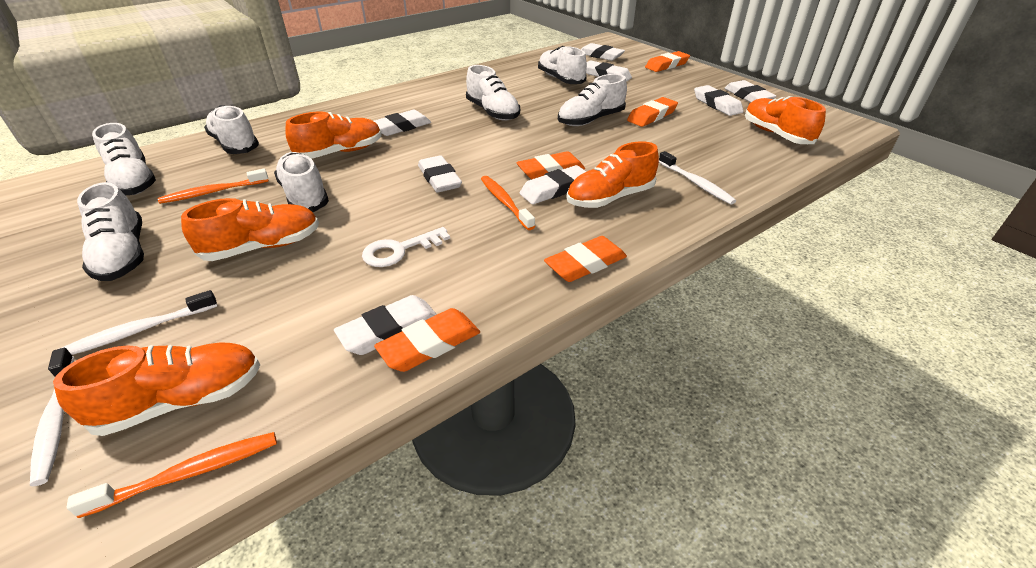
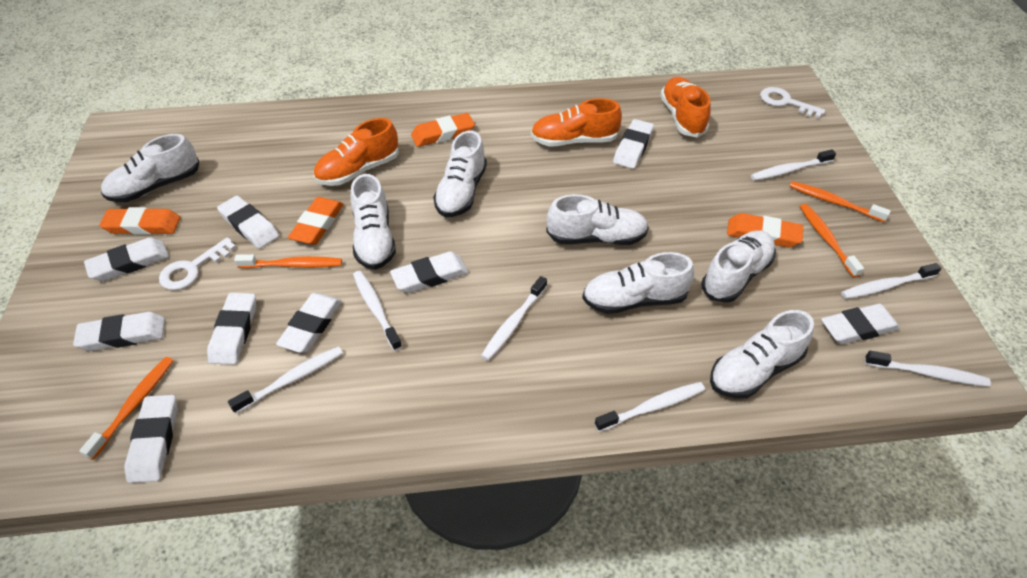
orange eraser: 5 -> 4
orange shoe: 5 -> 3
orange toothbrush: 3 -> 4
white eraser: 8 -> 9
white key: 1 -> 2
white toothbrush: 3 -> 7

